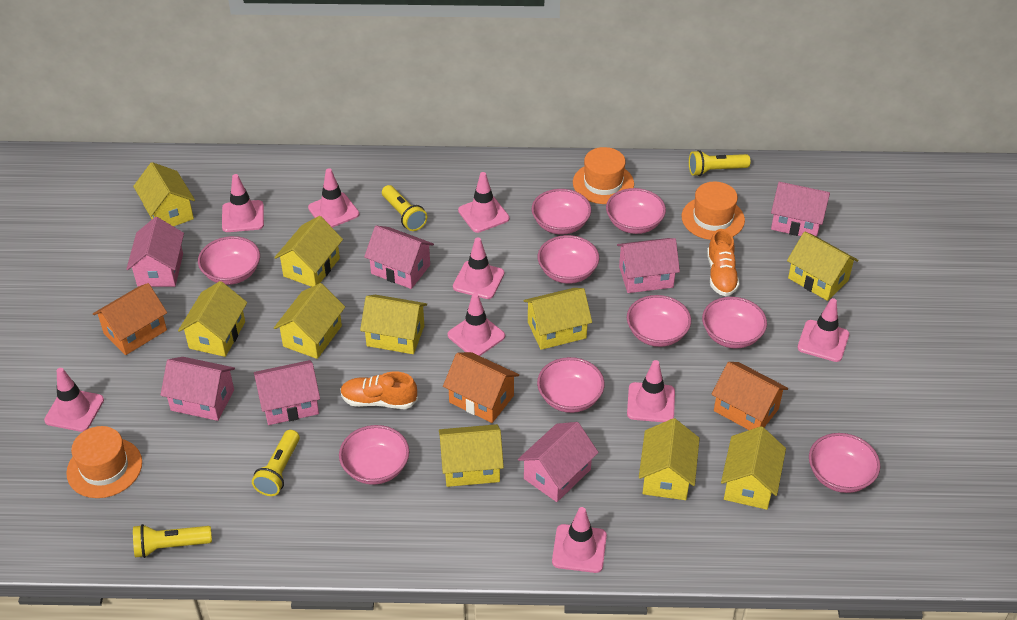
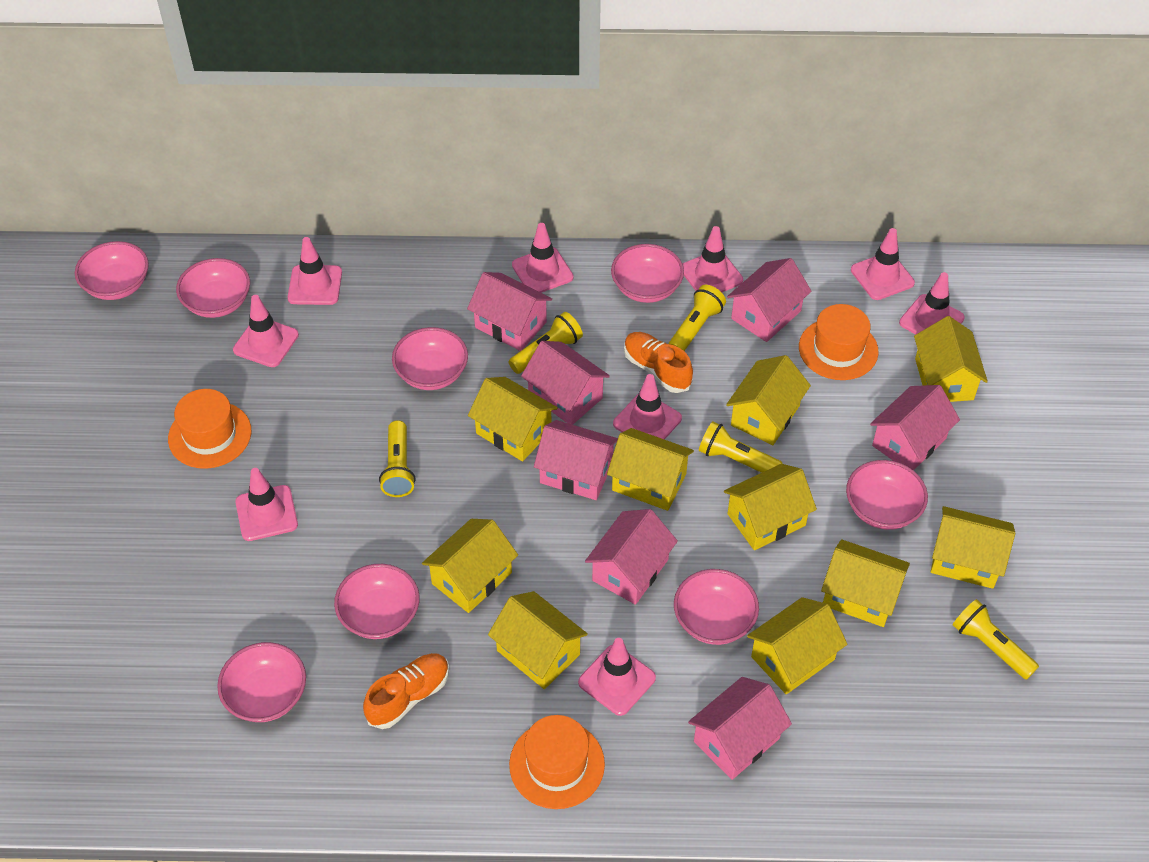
orange house: 3 -> 0
pink bowl: 9 -> 8
yellow flashlight: 4 -> 5

